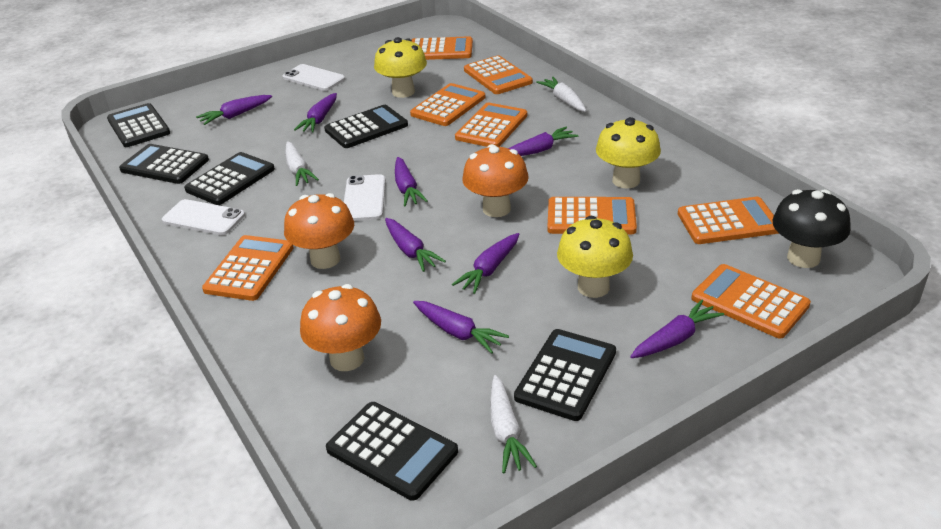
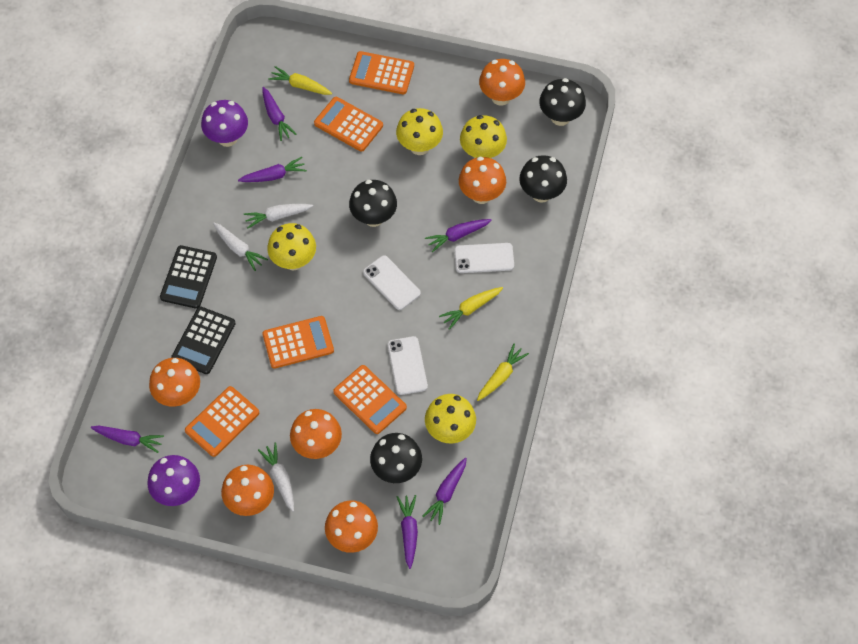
black calculator: 6 -> 2
black mushroom: 1 -> 4
orange calculator: 8 -> 5
orange mushroom: 3 -> 6
purple carrot: 8 -> 6
purple mushroom: 0 -> 2
yellow carrot: 0 -> 3
yellow mushroom: 3 -> 4

